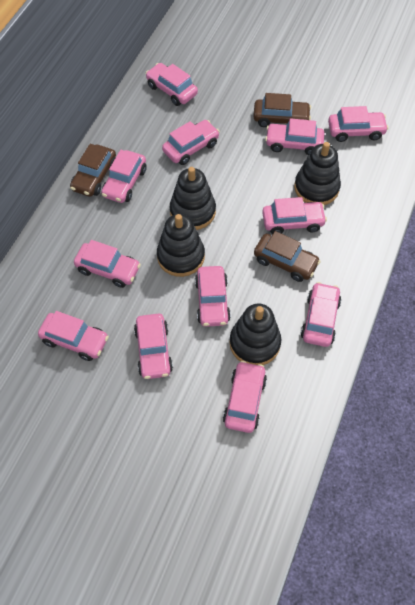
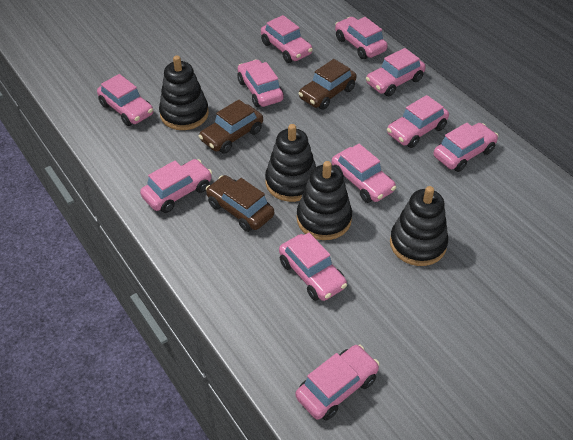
pink car: 12 -> 11

